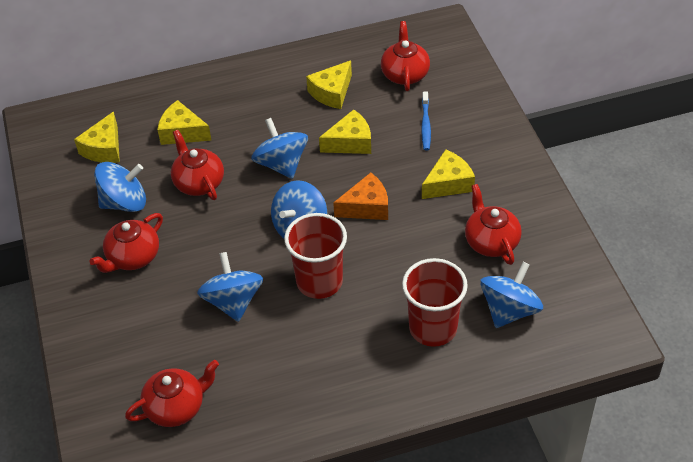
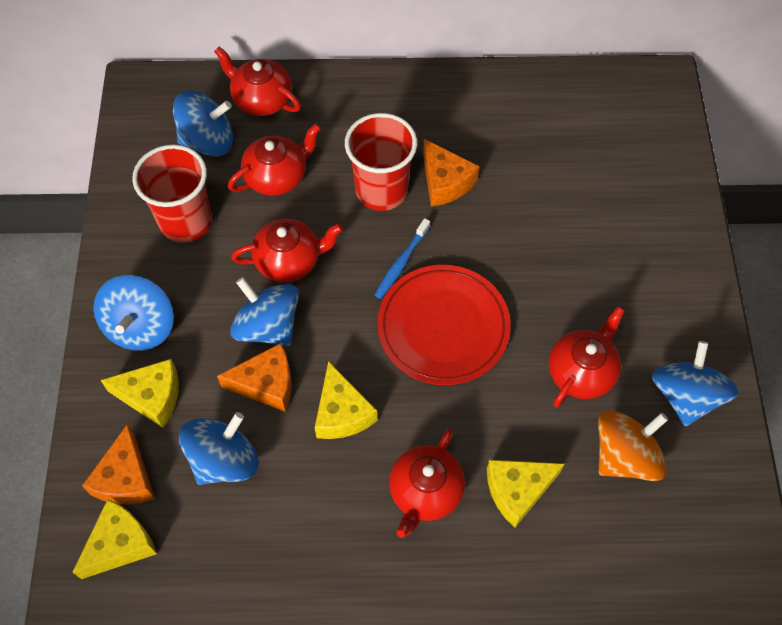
orange cheese: 1 -> 3
orange spinning top: 0 -> 1
red plate: 0 -> 1
yellow cheese: 5 -> 4

